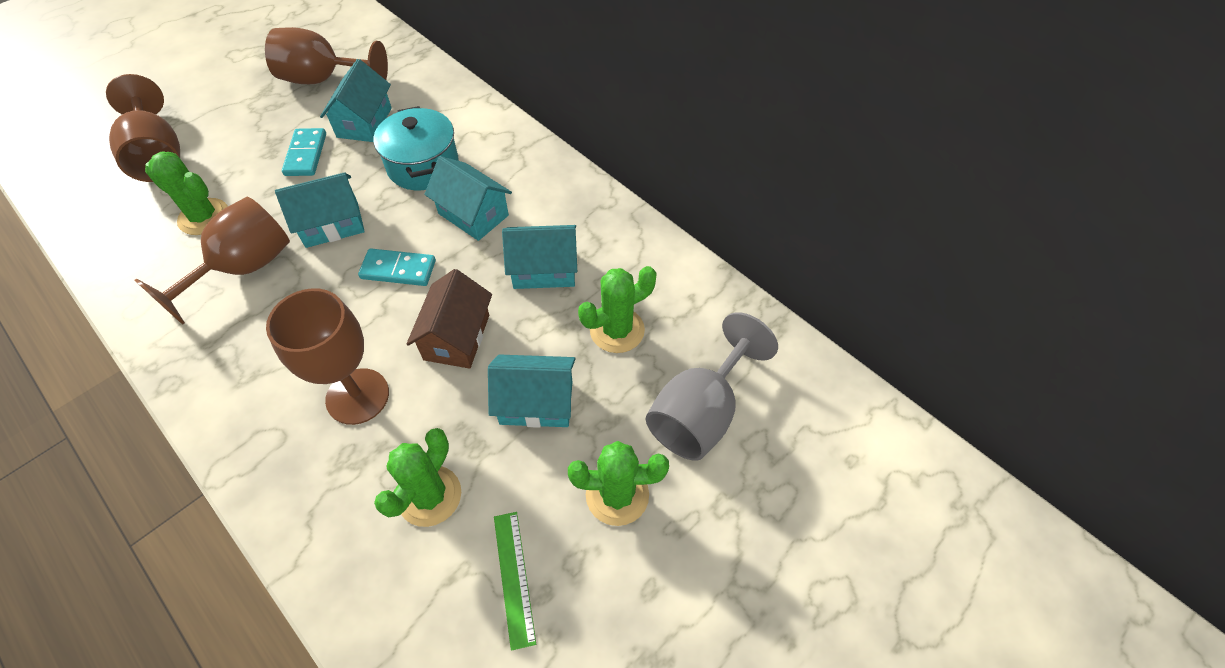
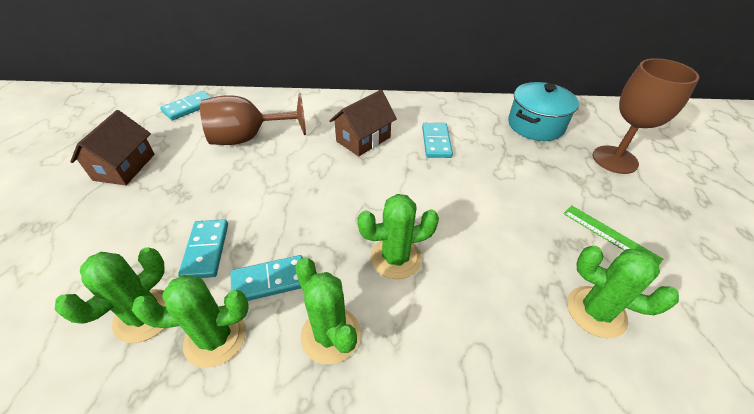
brown goblet: 4 -> 2
brown house: 1 -> 2
green cactus: 4 -> 5
grey goblet: 1 -> 0
turquoise domino: 2 -> 4
turquoise house: 5 -> 0

